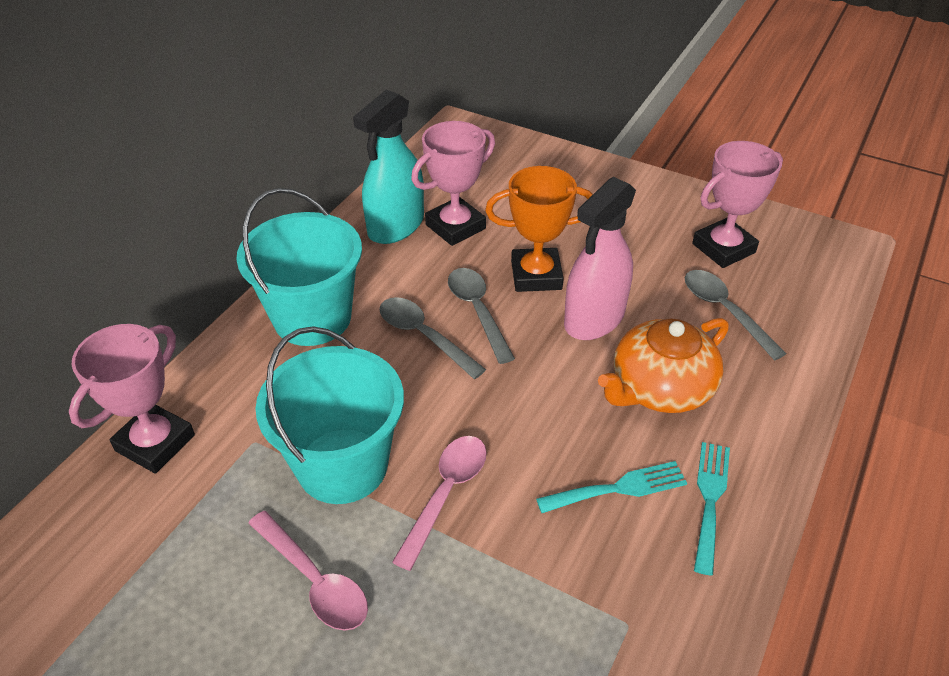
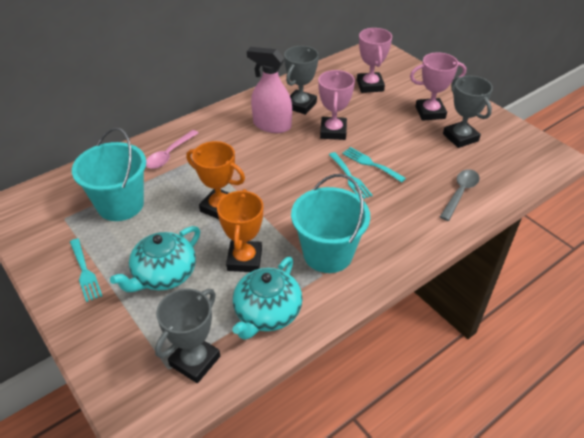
grey spoon: 3 -> 1
grey trophy: 0 -> 3
orange teapot: 1 -> 0
orange trophy: 1 -> 2
pink spoon: 2 -> 1
turquoise fork: 2 -> 3
turquoise spray bottle: 1 -> 0
turquoise teapot: 0 -> 2

